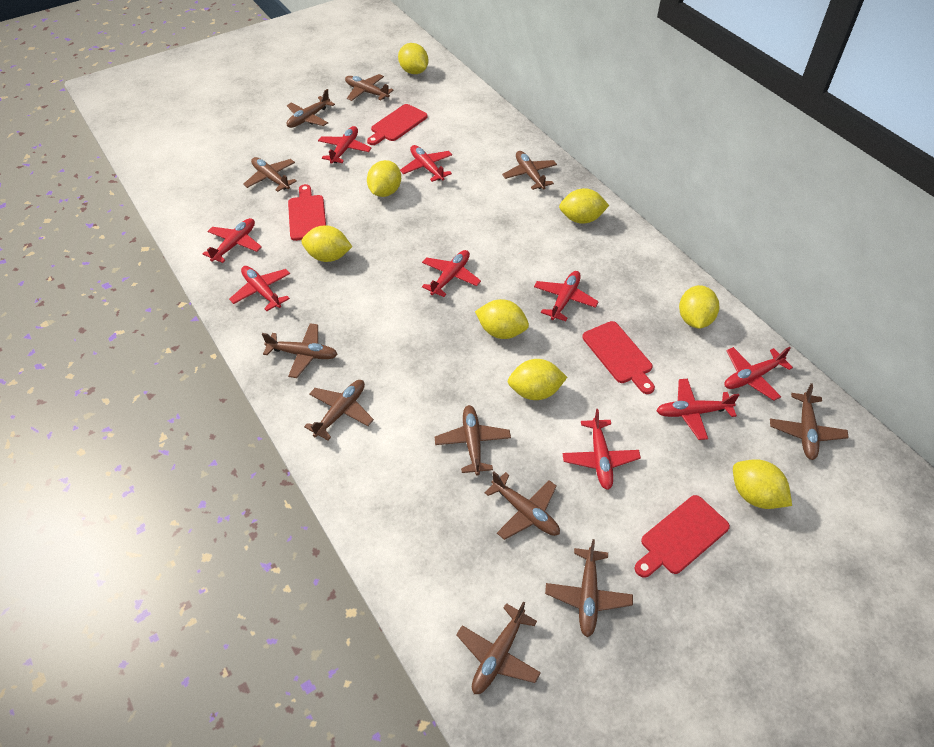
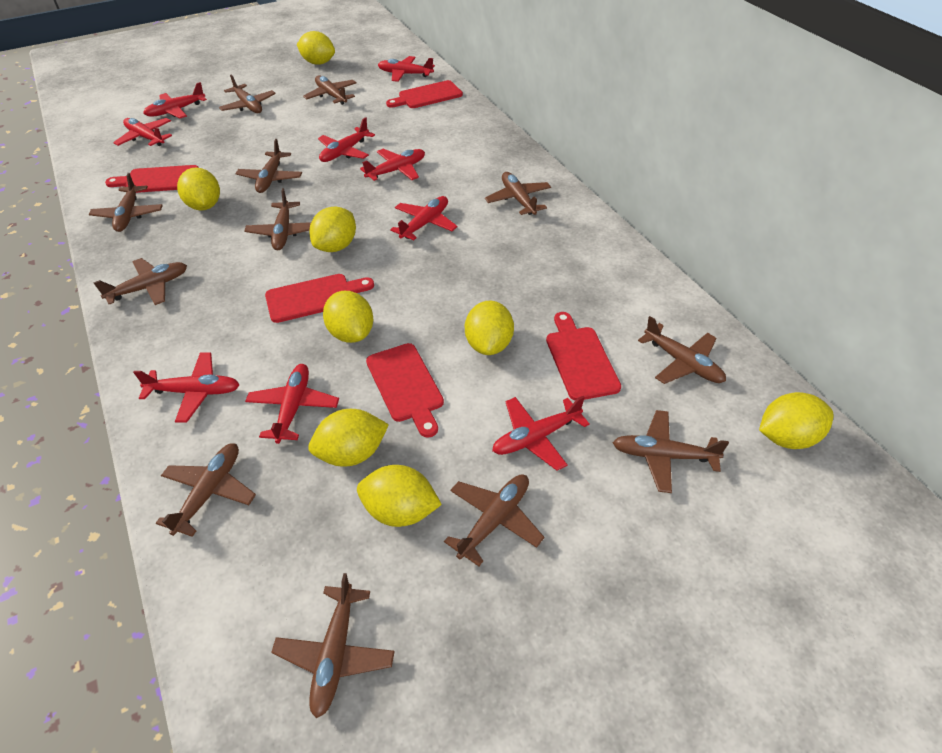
brown plane: 11 -> 12
red cutting board: 4 -> 5

